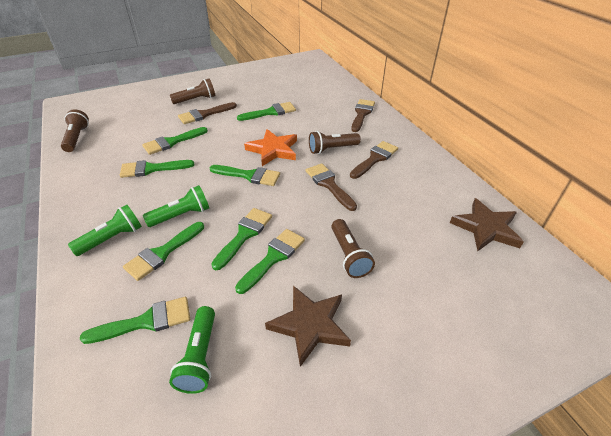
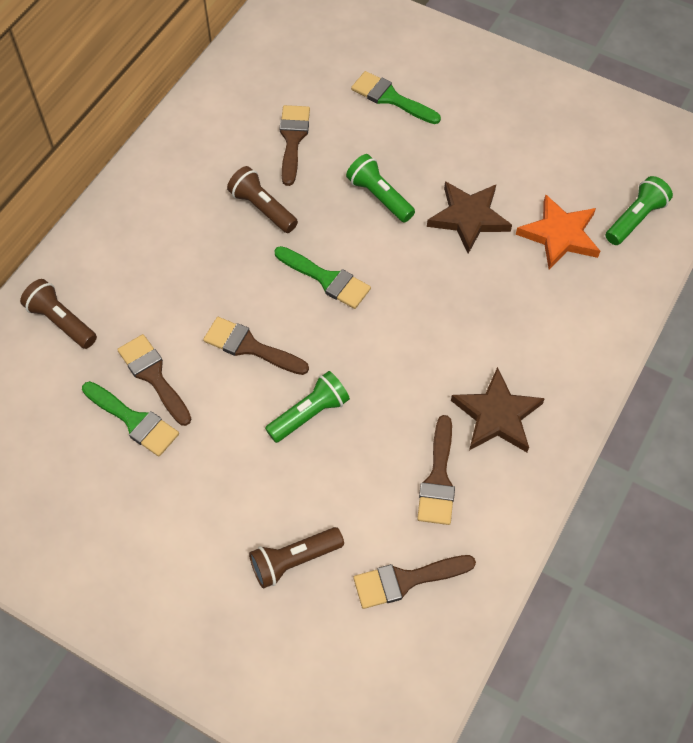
brown brush: 4 -> 5
brown flashlight: 4 -> 3
green brush: 8 -> 3

